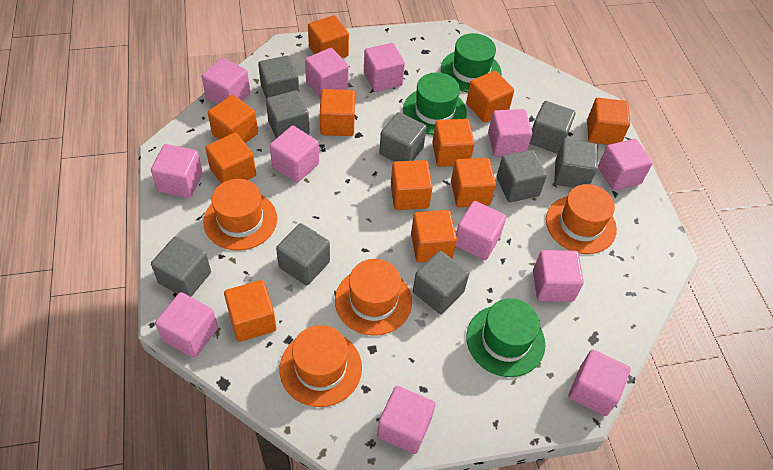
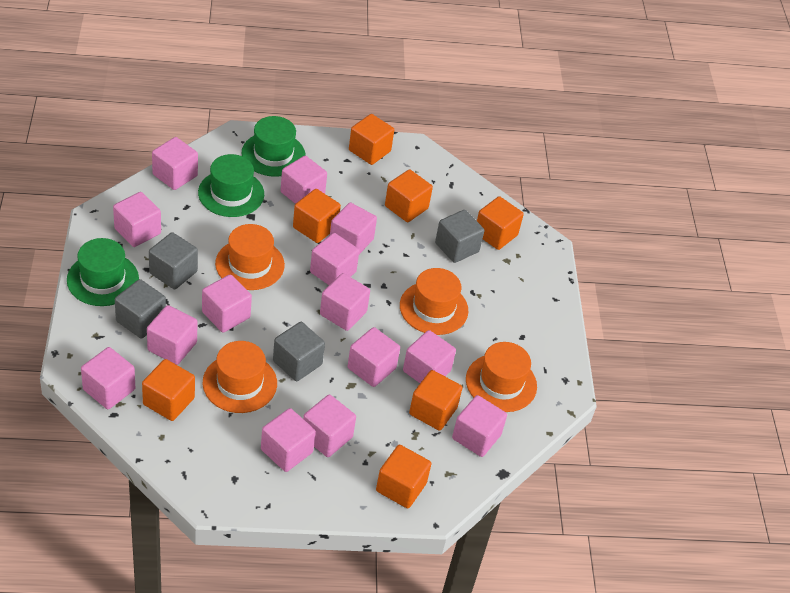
grey cube: 9 -> 4
orange cube: 11 -> 7
pink cube: 12 -> 14

